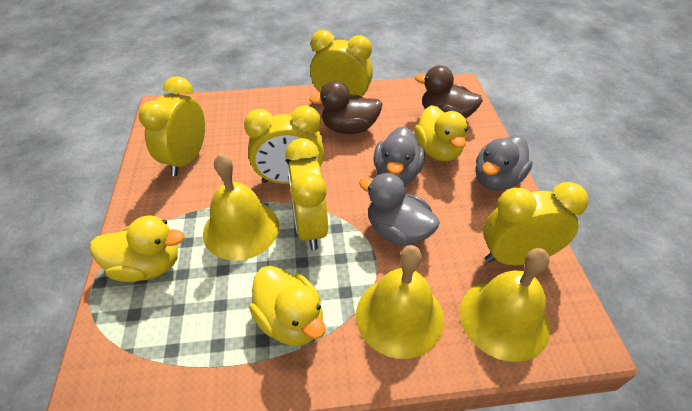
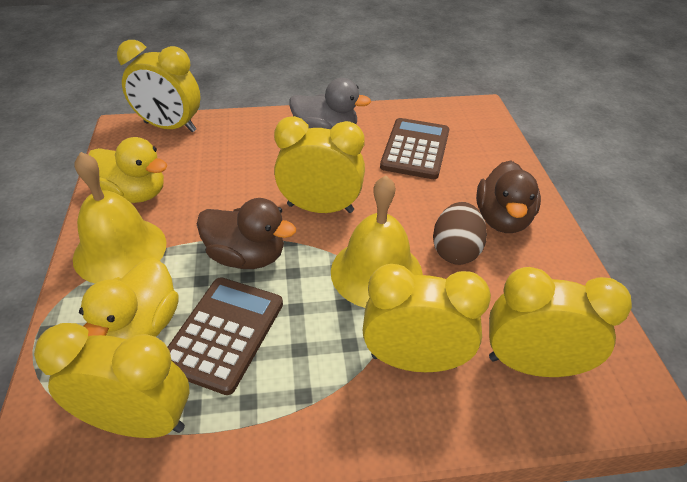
brown calculator: 0 -> 2
brown egg: 0 -> 1
grey duck: 3 -> 1
yellow bell: 3 -> 2
yellow duck: 3 -> 2

